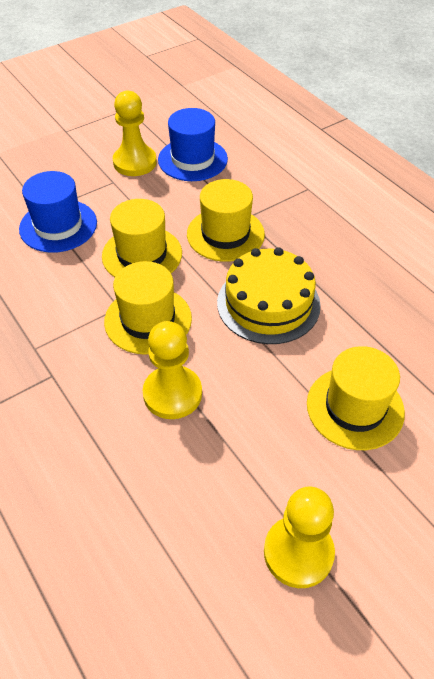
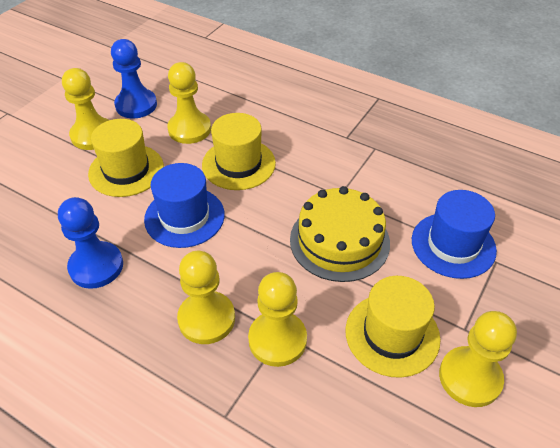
blue pawn: 0 -> 2
yellow hat: 4 -> 3
yellow pawn: 3 -> 5

